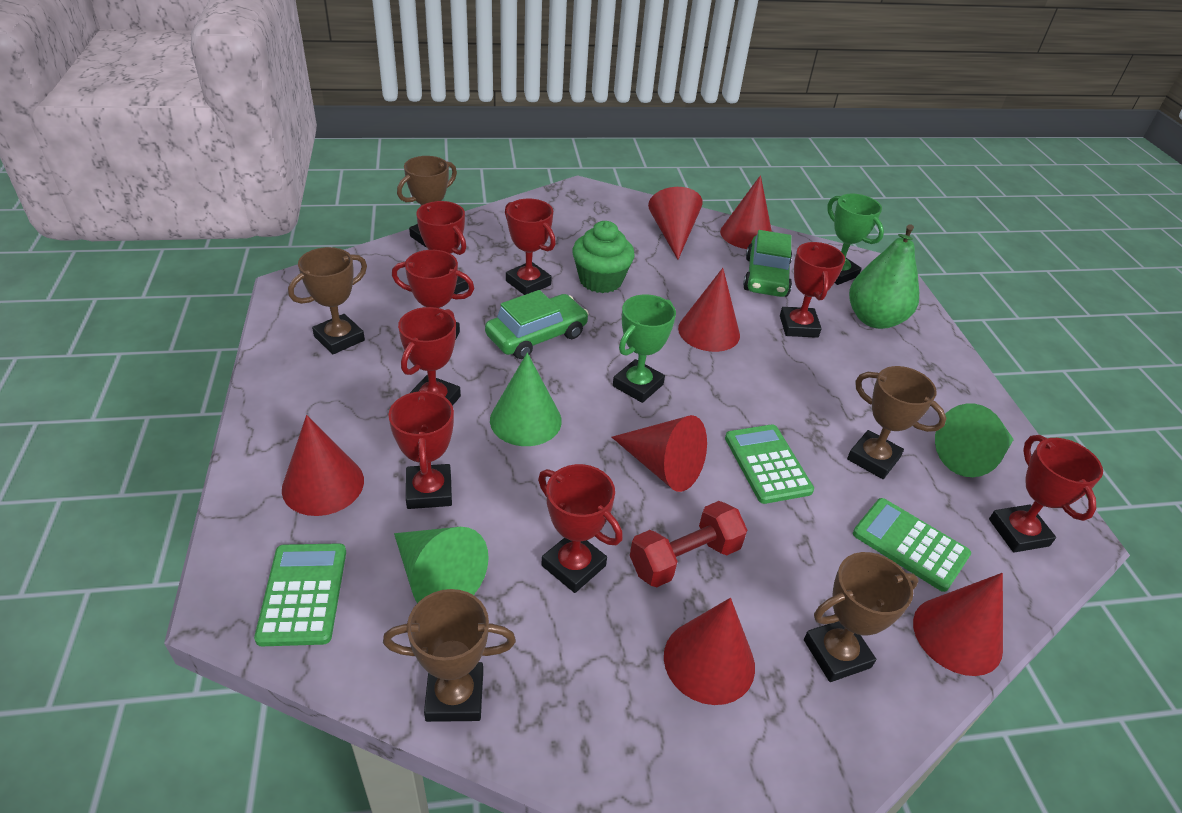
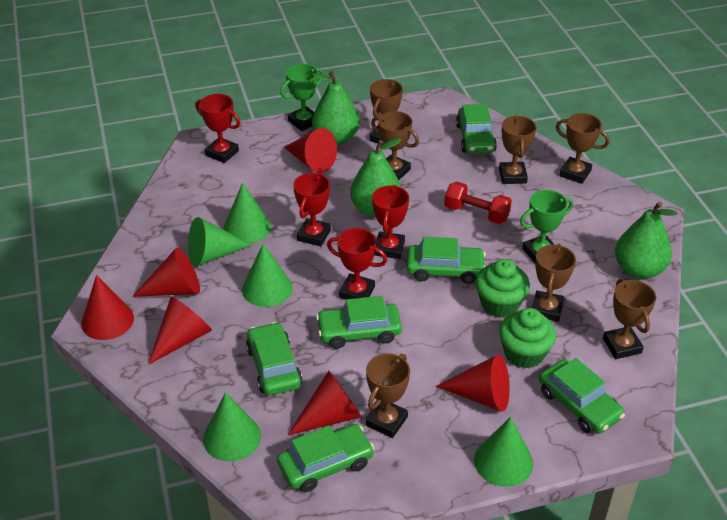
brown trophy: 5 -> 7
green calculator: 3 -> 0
green car: 2 -> 6
green cone: 3 -> 5
green cupcake: 1 -> 2
green pear: 1 -> 3
red cone: 7 -> 6
red trophy: 8 -> 4

